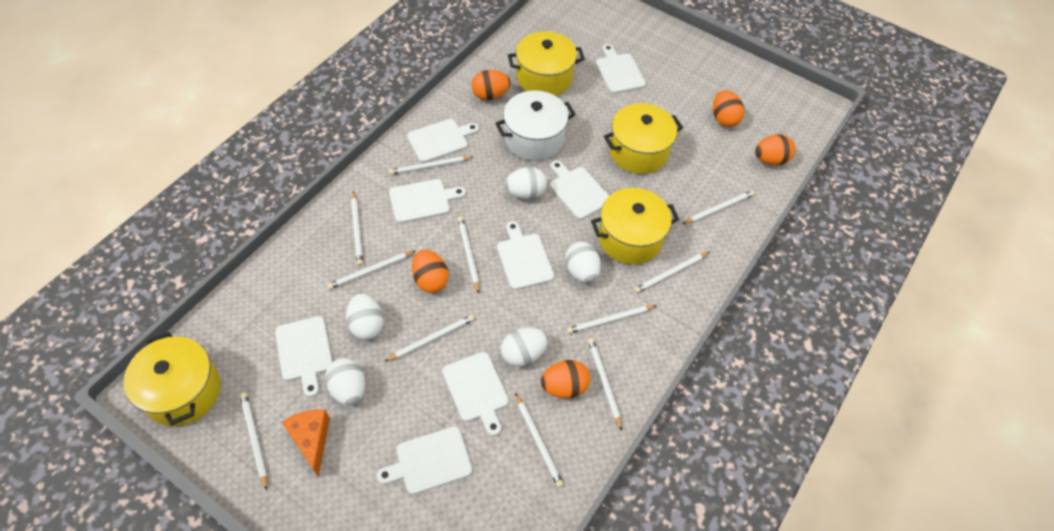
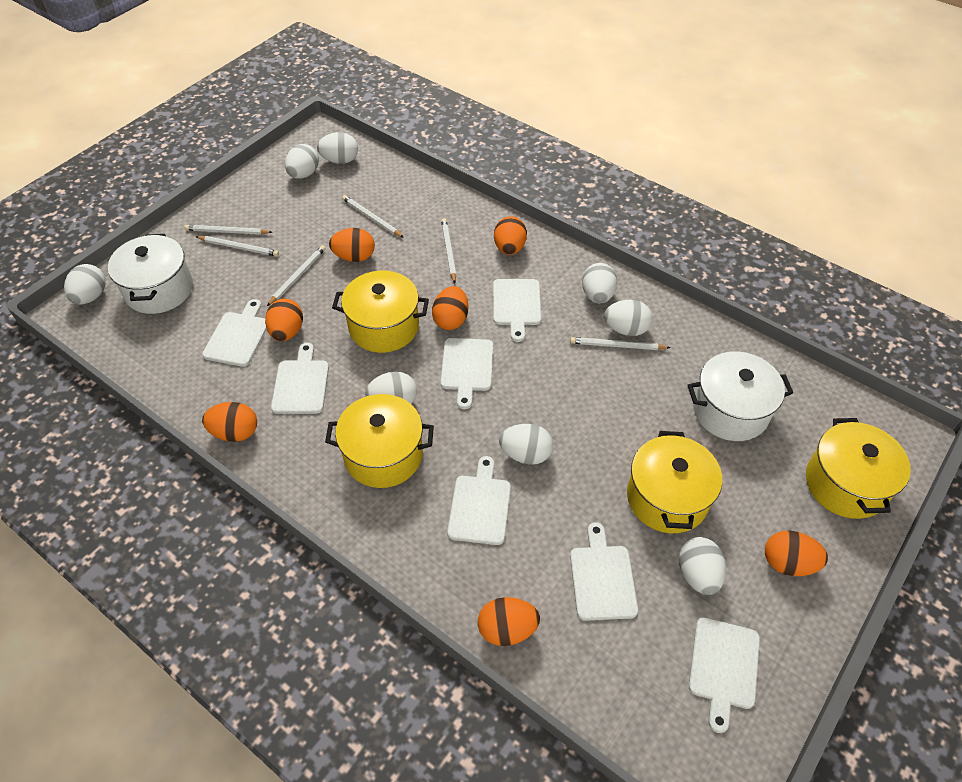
orange cheese: 1 -> 0
orange egg: 5 -> 7
white cutting board: 8 -> 7
white egg: 5 -> 8
white pencil: 11 -> 6
white pot: 1 -> 2

